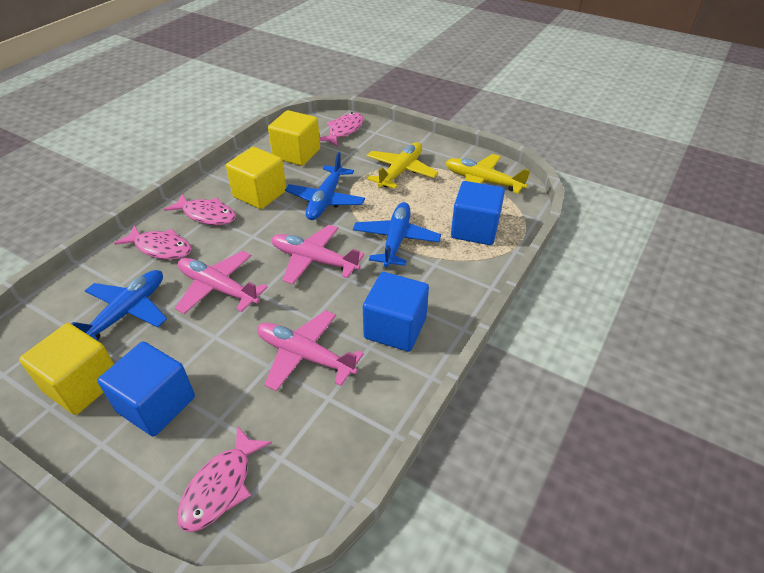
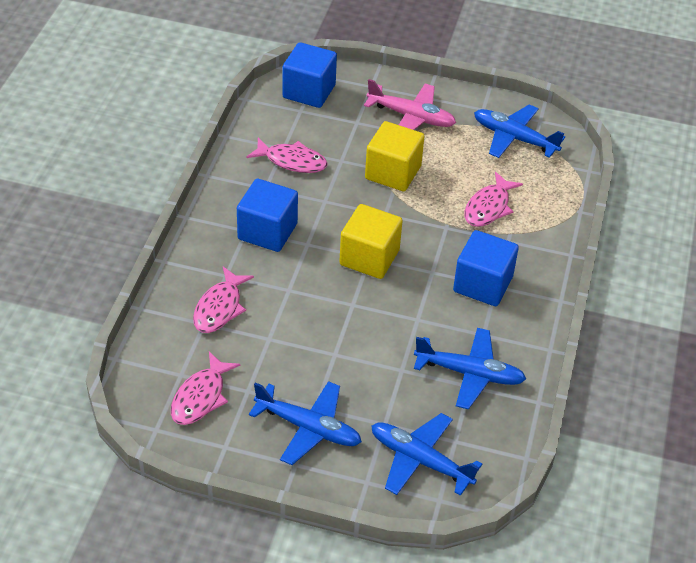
blue plane: 3 -> 4
pink plane: 3 -> 1
yellow cube: 3 -> 2
yellow plane: 2 -> 0

